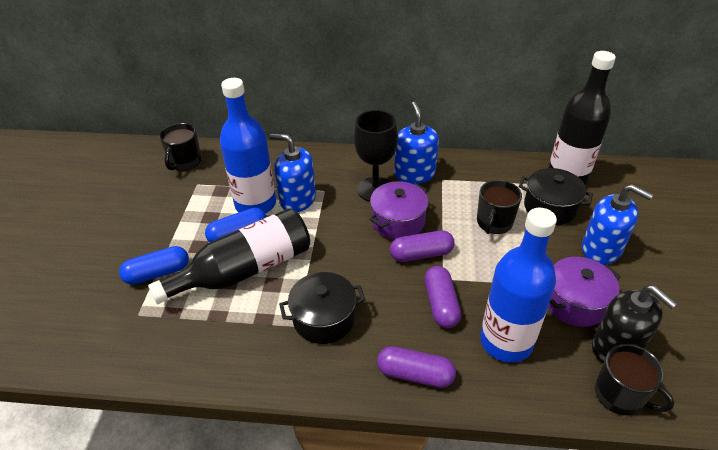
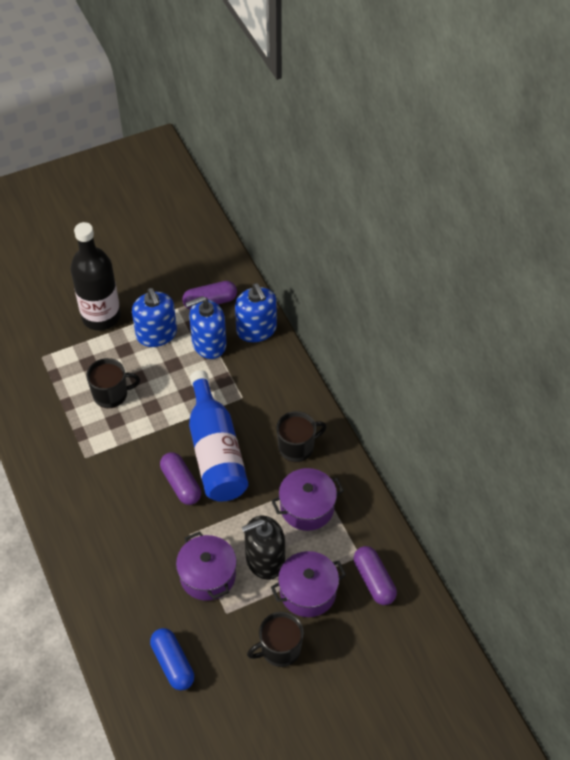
black bottle: 2 -> 1
black goblet: 1 -> 0
black pot: 2 -> 0
blue bottle: 2 -> 1
blue capsule: 2 -> 1
purple pot: 2 -> 3

